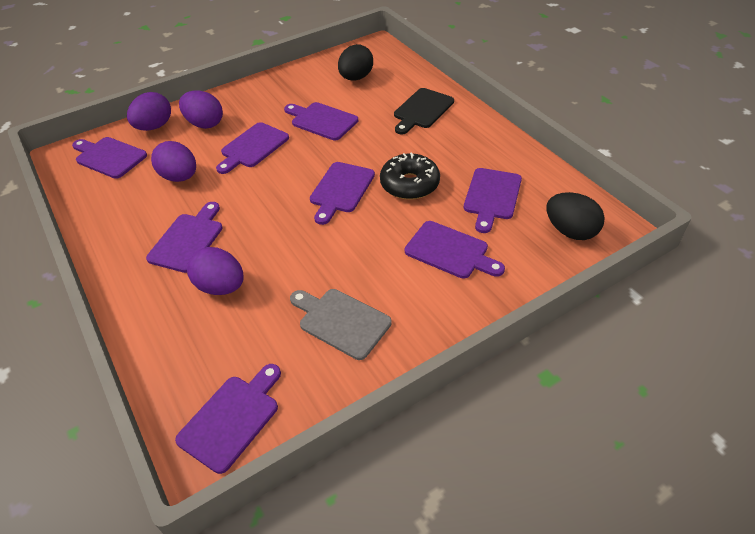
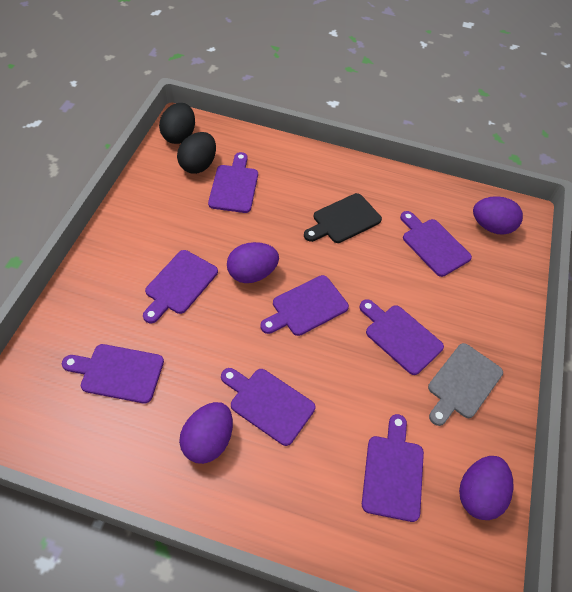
black donut: 1 -> 0

